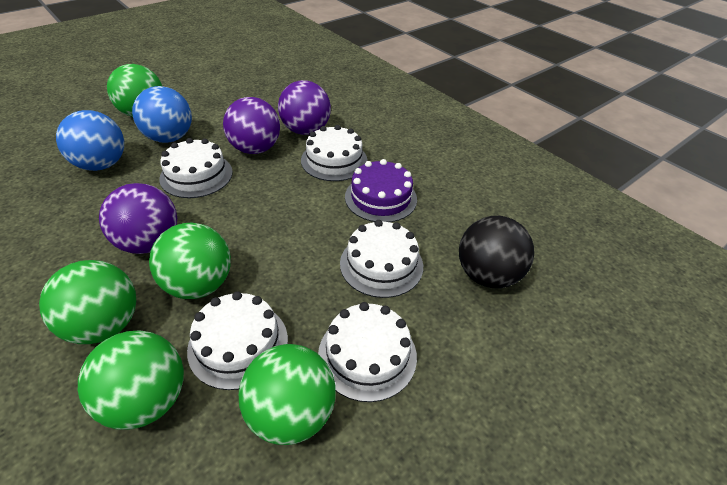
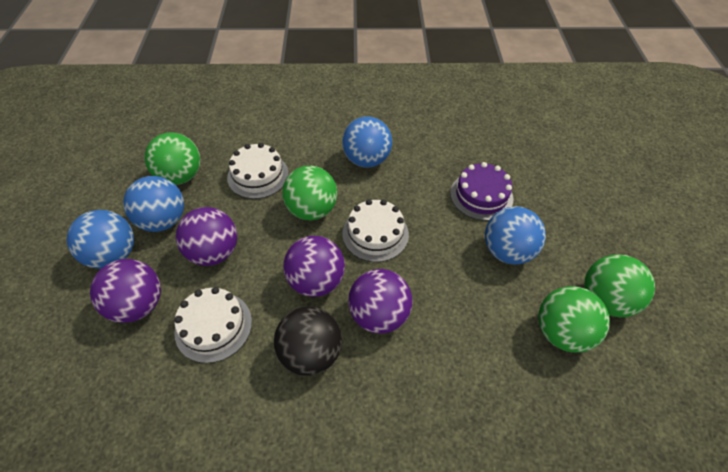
blue ball: 2 -> 4
green ball: 5 -> 4
purple ball: 3 -> 4
white cake: 5 -> 3

